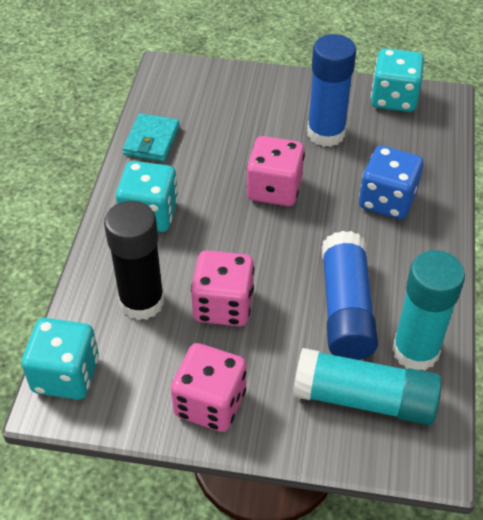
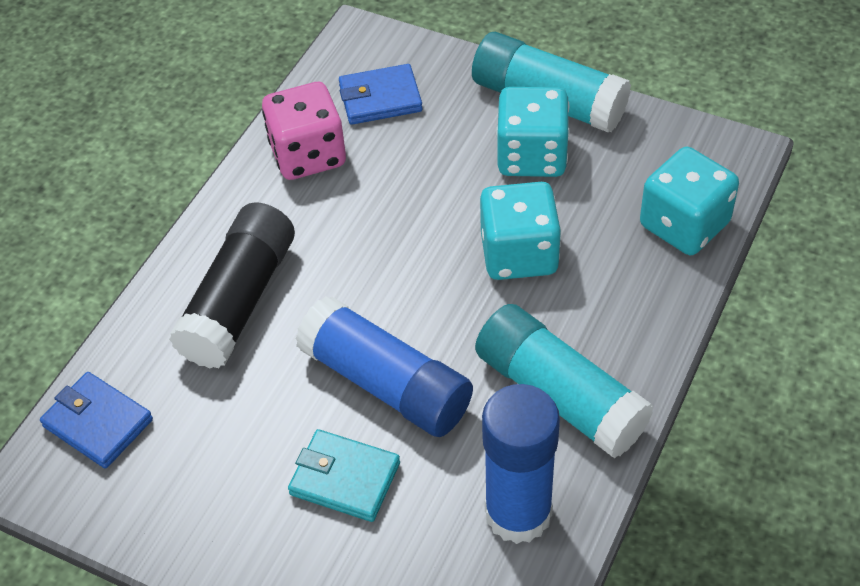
blue dice: 1 -> 0
blue wallet: 0 -> 2
pink dice: 3 -> 1

